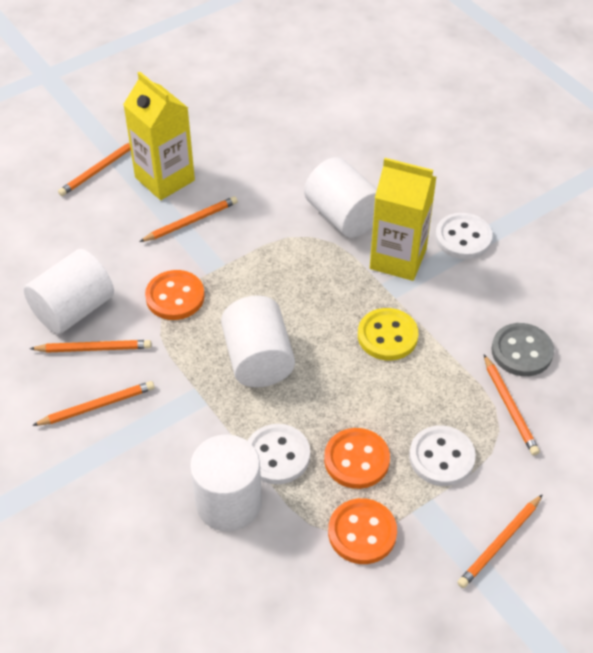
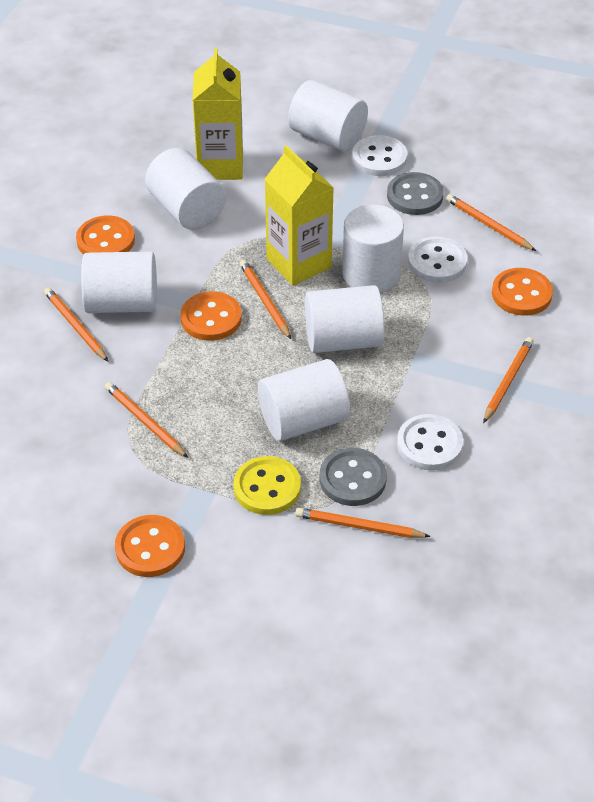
grey button: 1 -> 2
orange button: 3 -> 4
white cylinder: 4 -> 6

